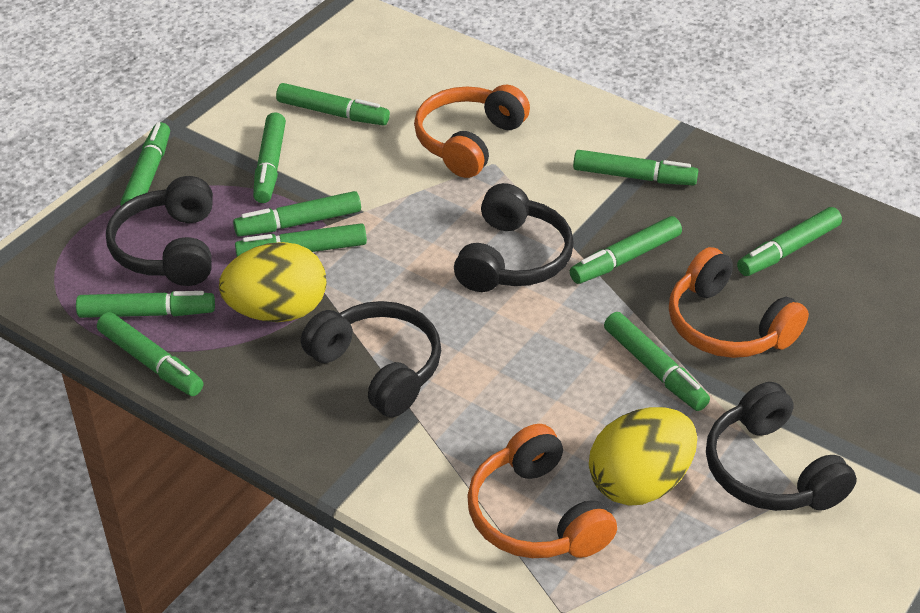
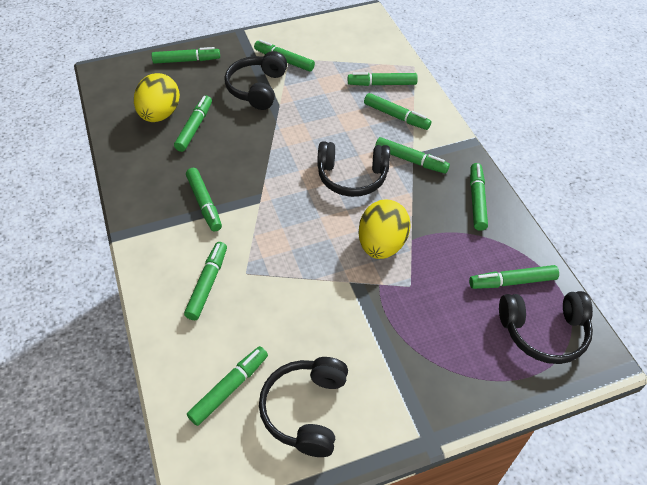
orange headphones: 3 -> 0

